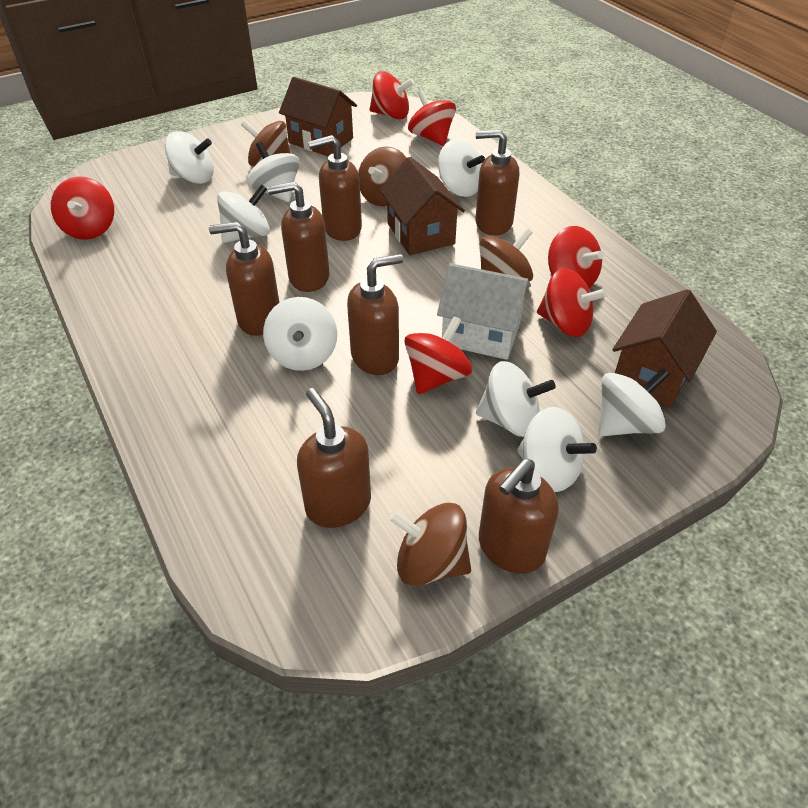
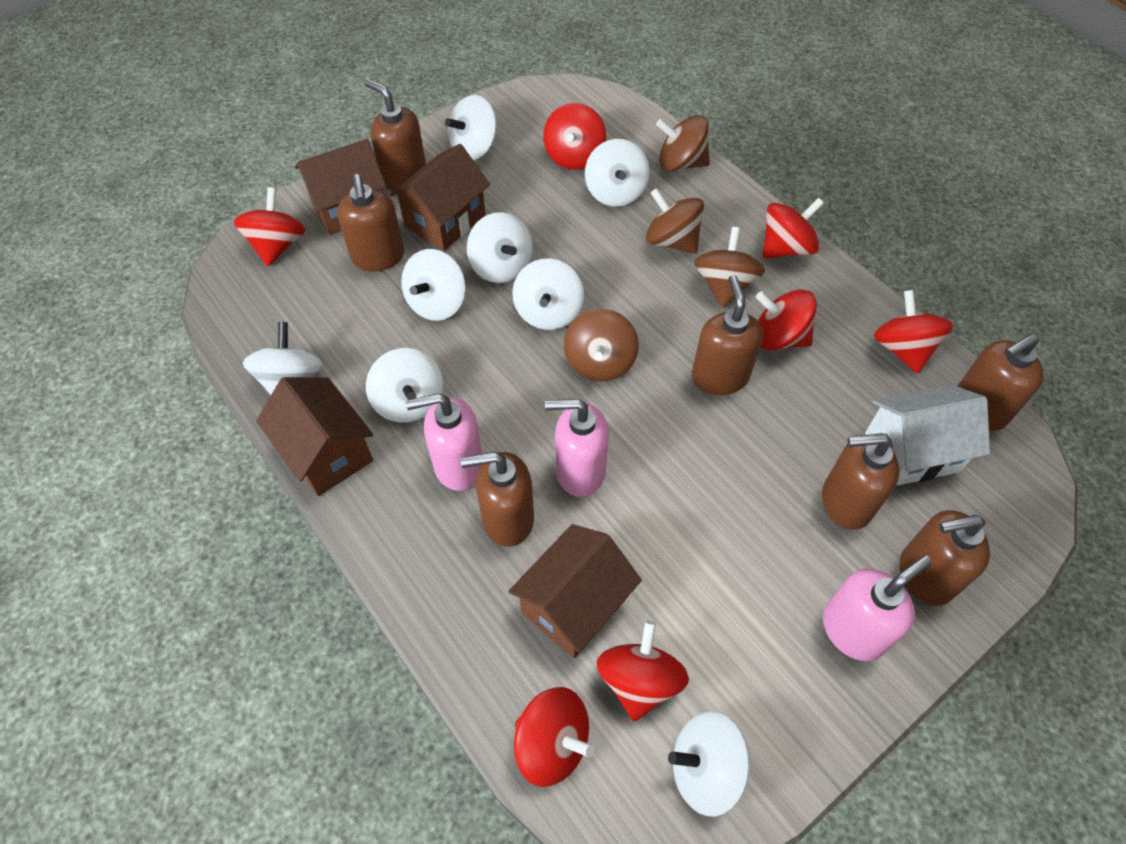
brown house: 3 -> 4
pink soap dispenser: 0 -> 3
red spinning top: 6 -> 7

